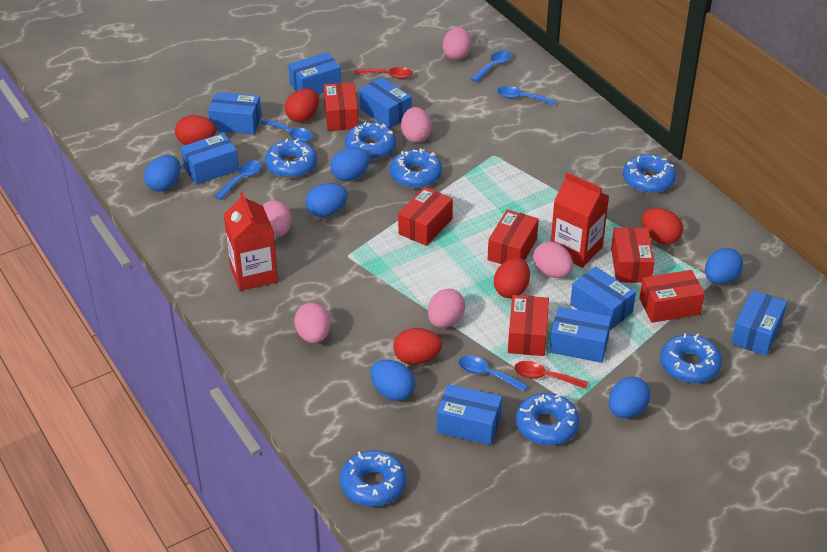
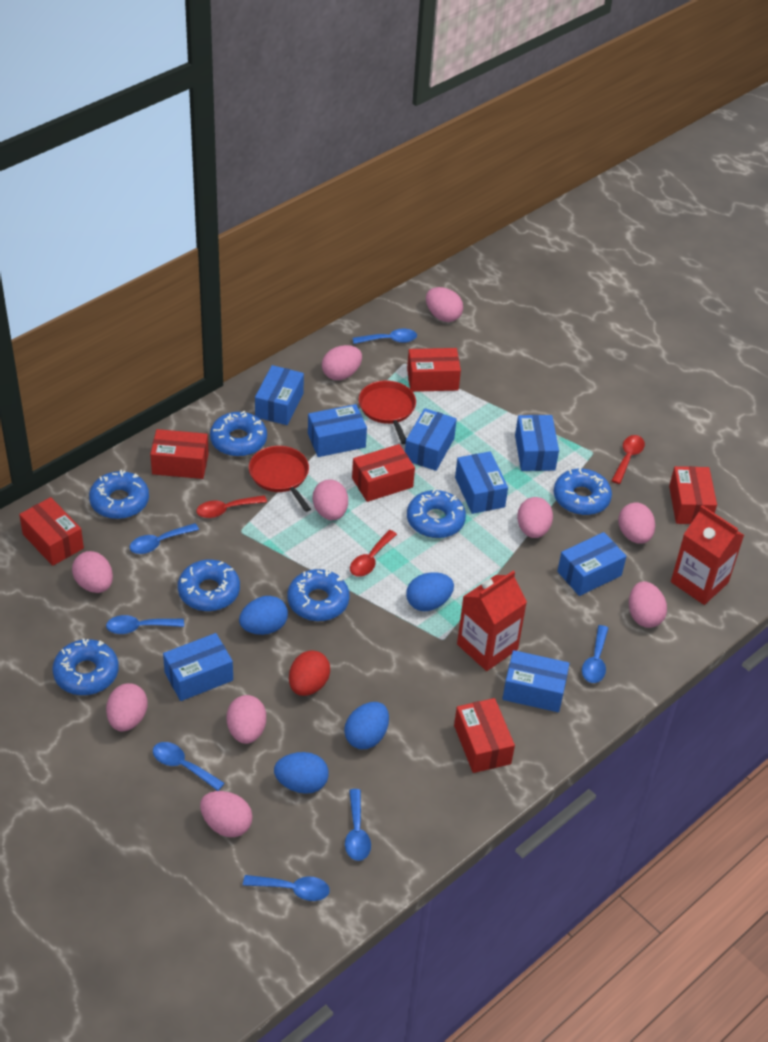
blue egg: 6 -> 4
blue spoon: 5 -> 7
pink egg: 6 -> 10
red egg: 5 -> 1
red pan: 0 -> 2
red spoon: 2 -> 3

